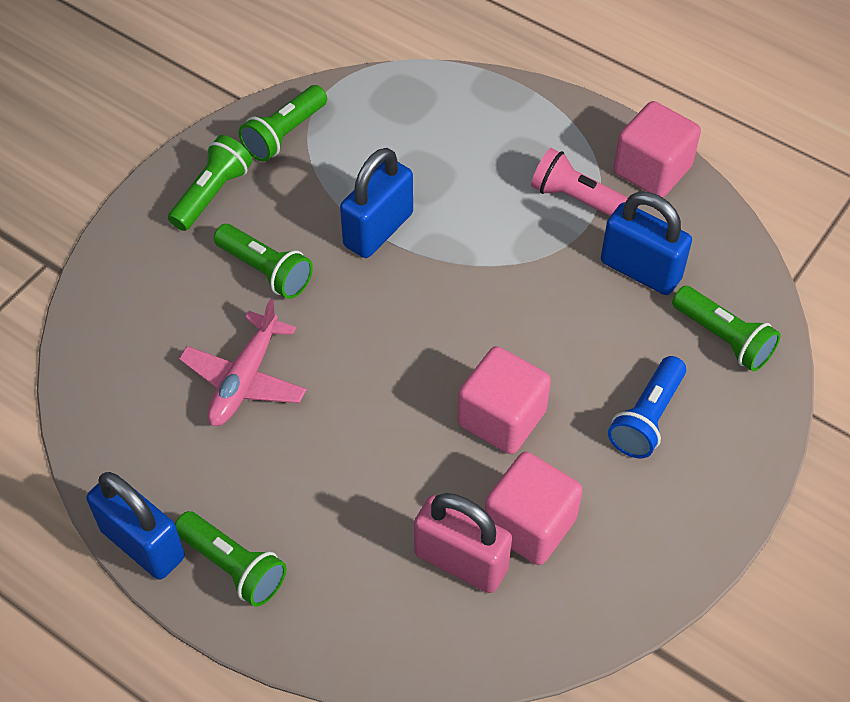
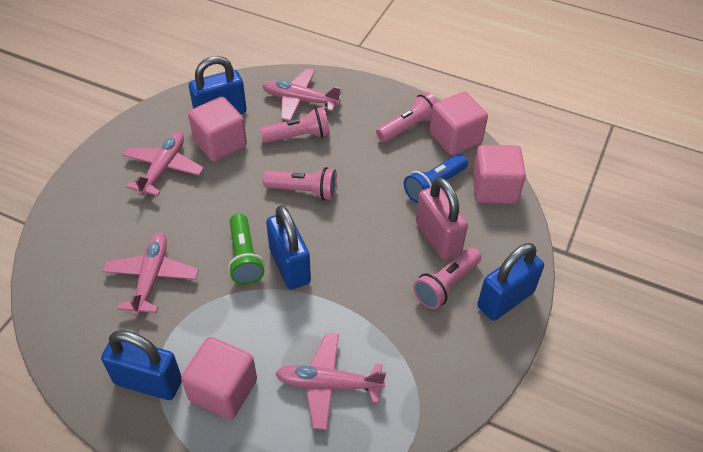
blue padlock: 3 -> 4
green flashlight: 5 -> 1
pink cube: 3 -> 4
pink flashlight: 1 -> 4
pink plane: 1 -> 4

